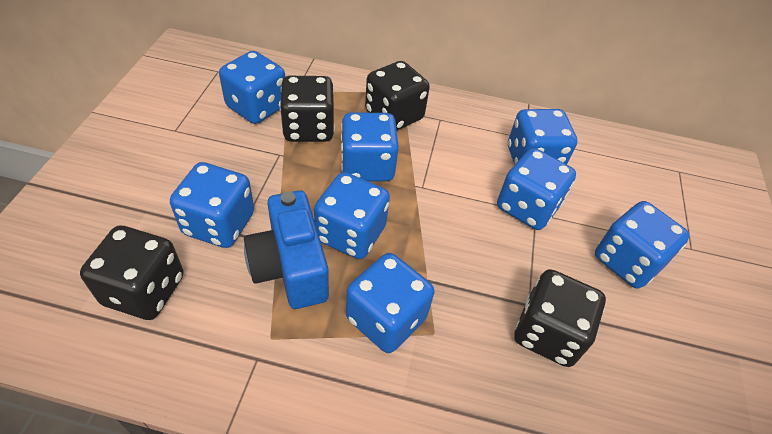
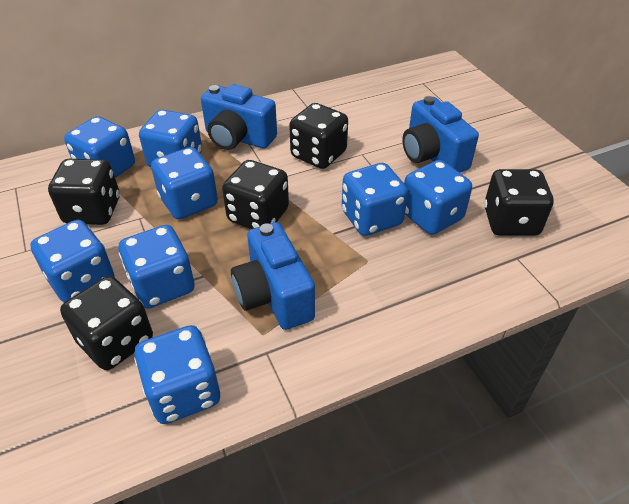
black dice: 4 -> 5
blue camera: 1 -> 3

